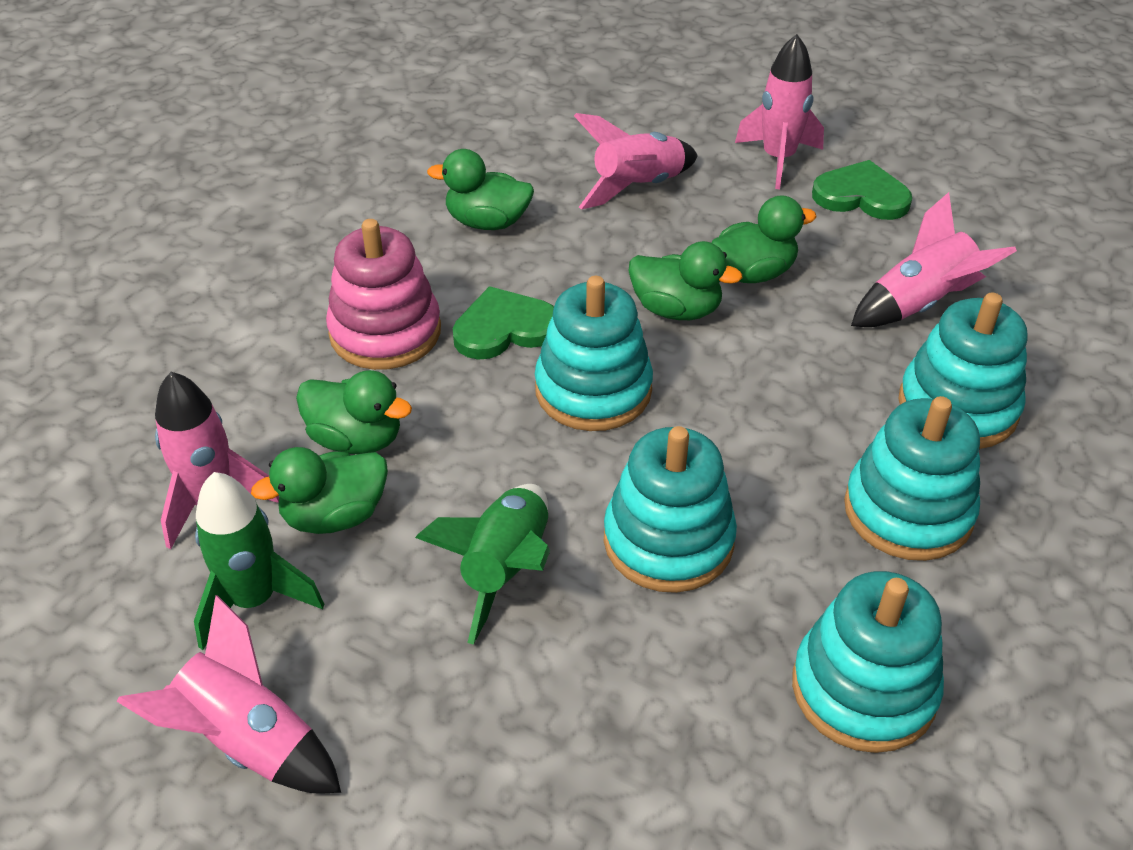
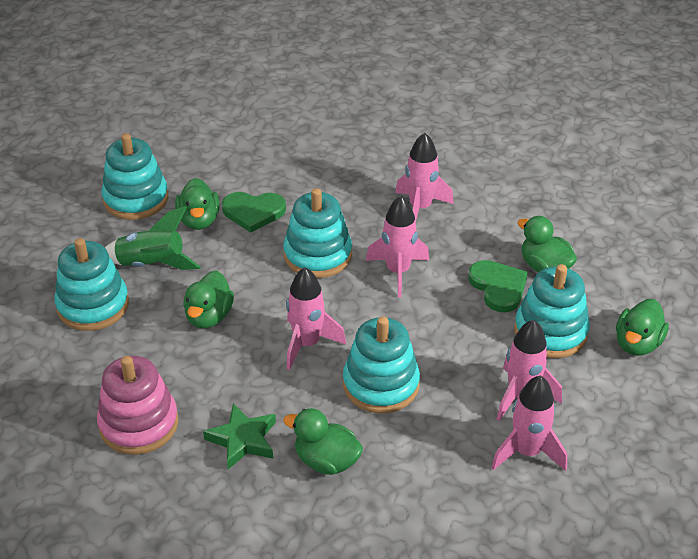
green rocket: 2 -> 1
green star: 0 -> 1

